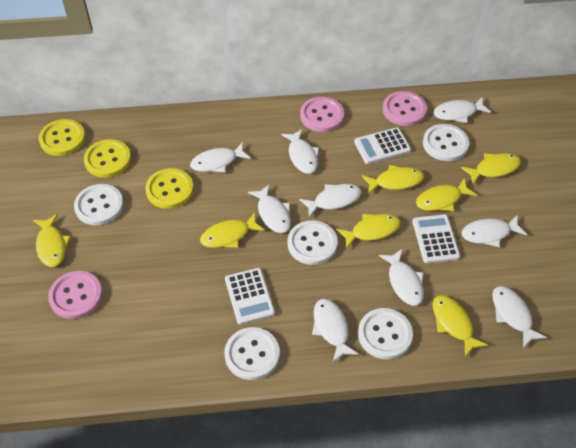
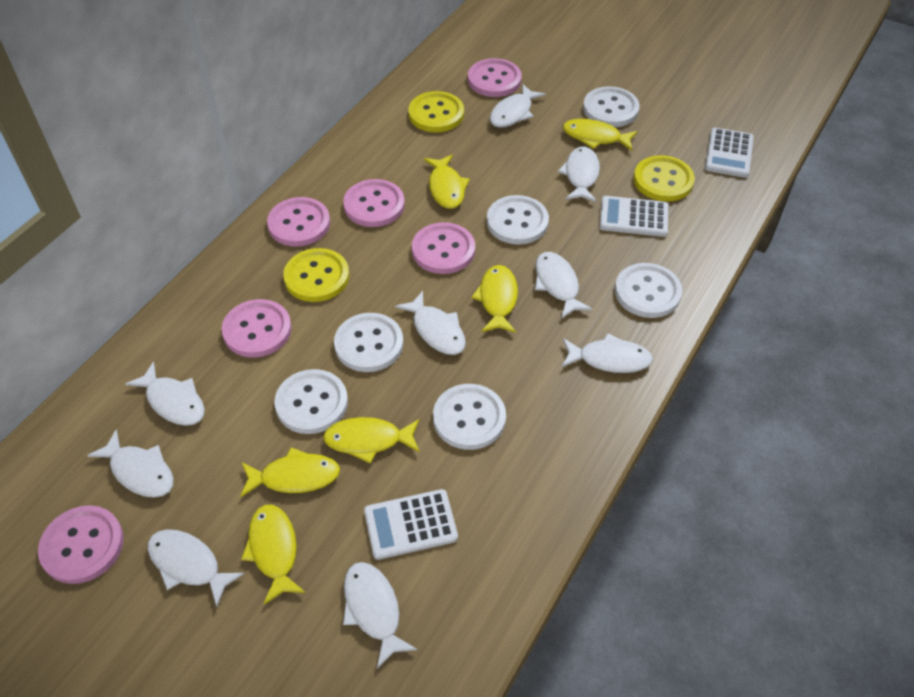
pink button: 3 -> 6
white button: 5 -> 6
yellow fish: 7 -> 6

